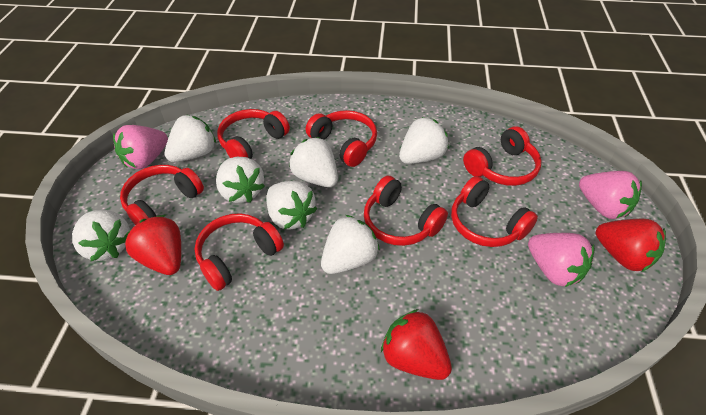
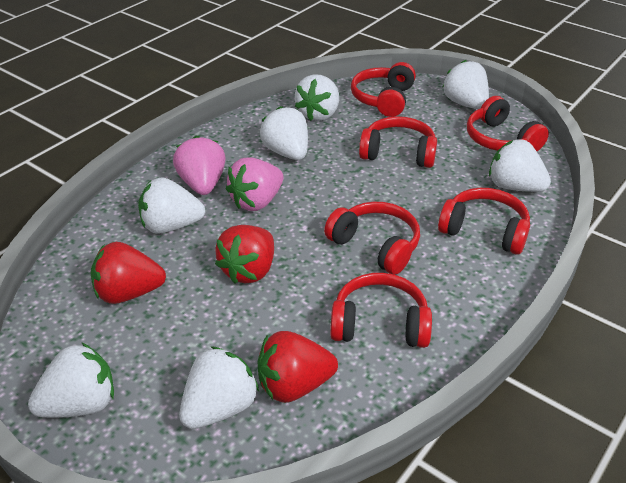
pink strawberry: 3 -> 2
red headphones: 7 -> 6

